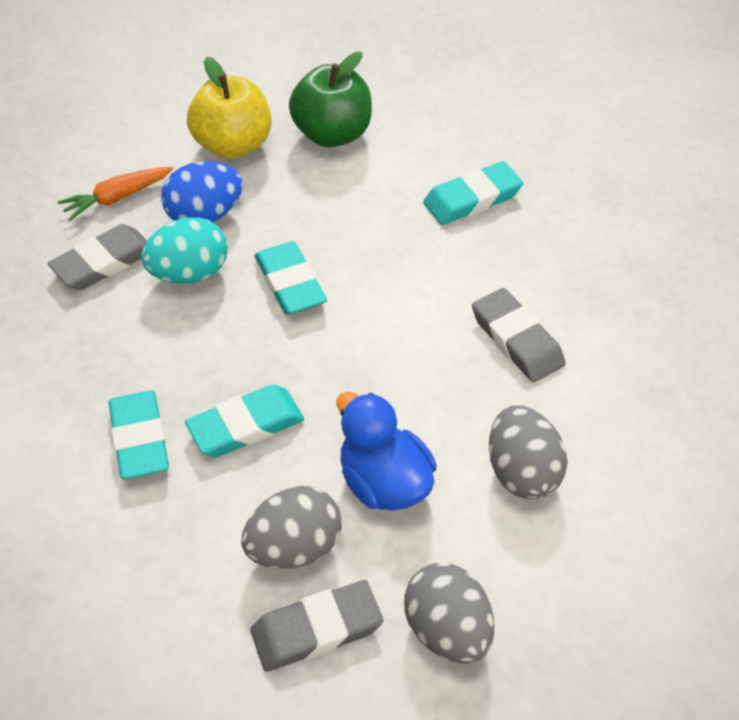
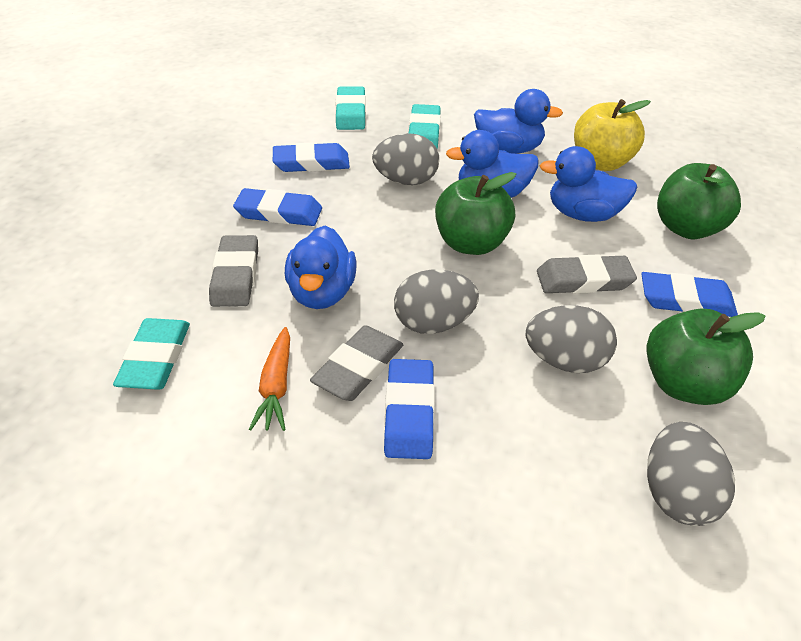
blue duck: 1 -> 4
blue egg: 1 -> 0
blue eraser: 0 -> 4
green apple: 1 -> 3
grey egg: 3 -> 4
turquoise egg: 1 -> 0
turquoise eraser: 4 -> 3

